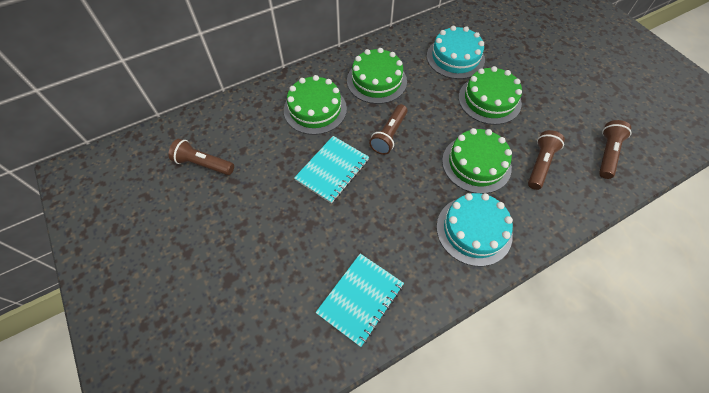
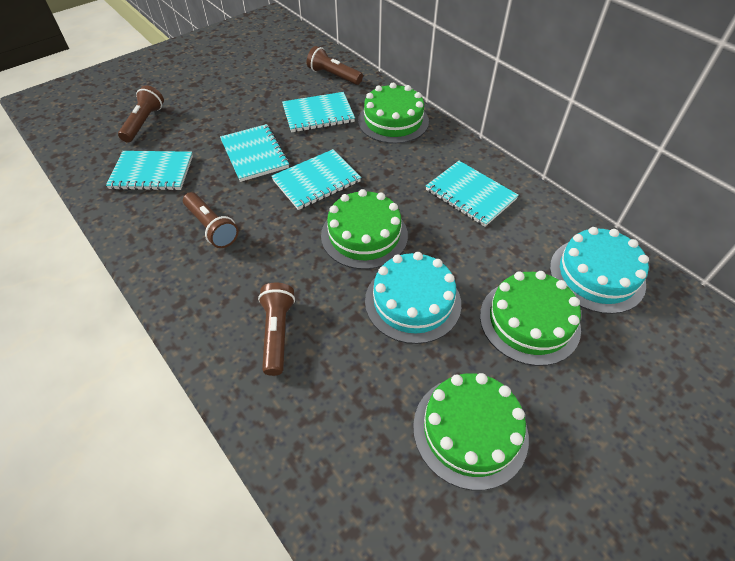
turquoise notebook: 2 -> 5

